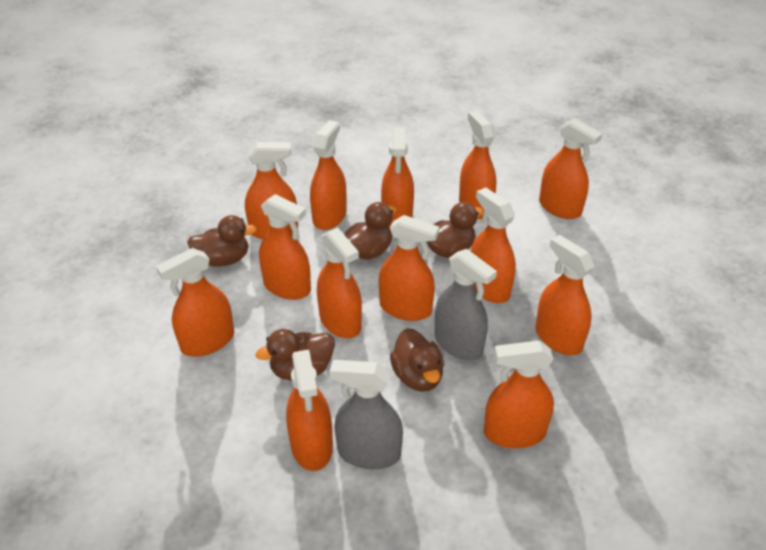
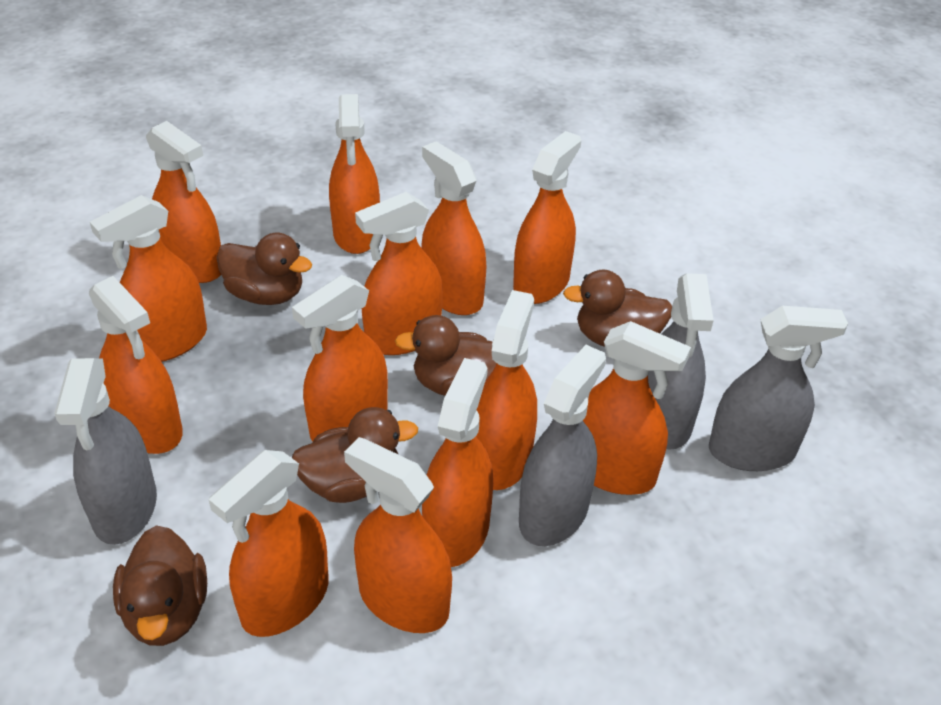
grey spray bottle: 2 -> 4

